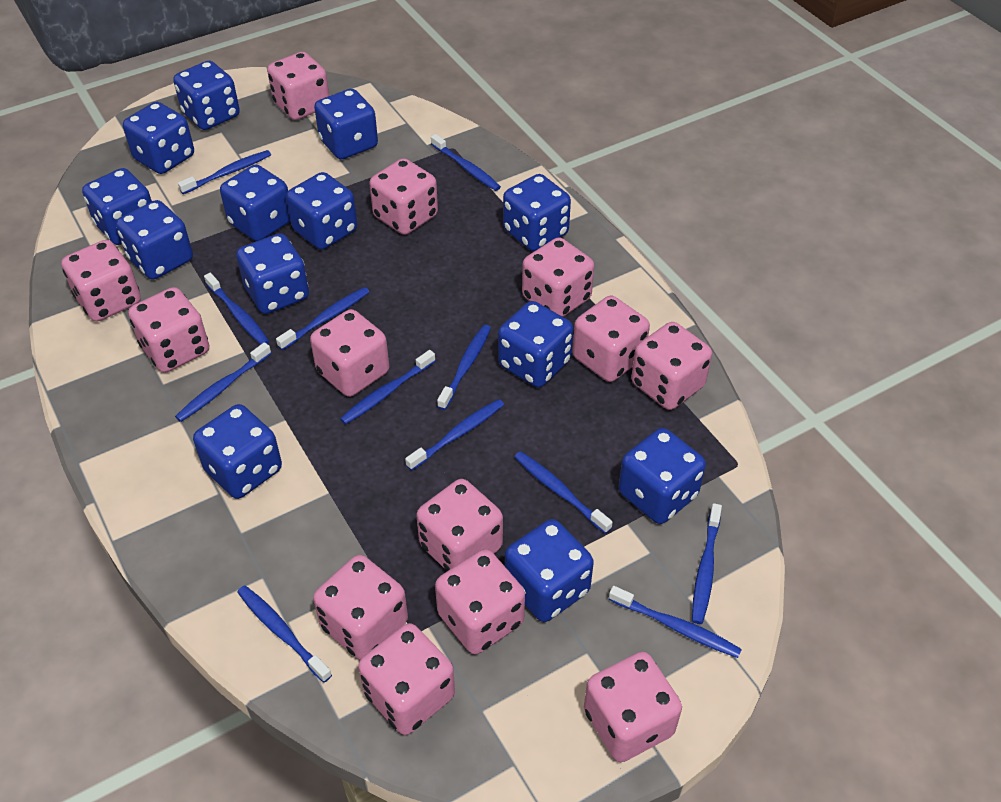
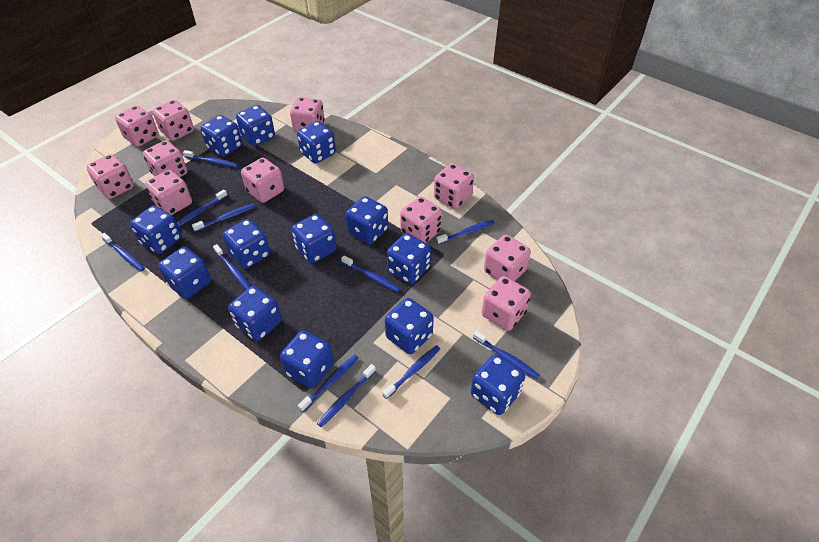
blue toothbrush: 12 -> 11
pink dice: 13 -> 11

